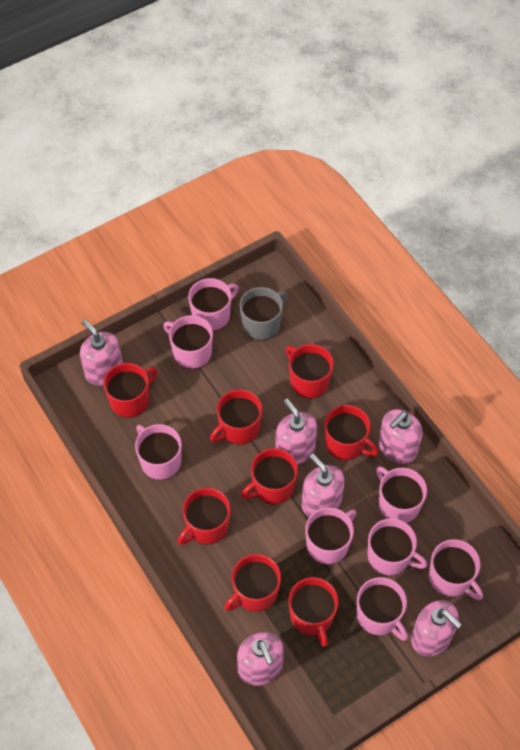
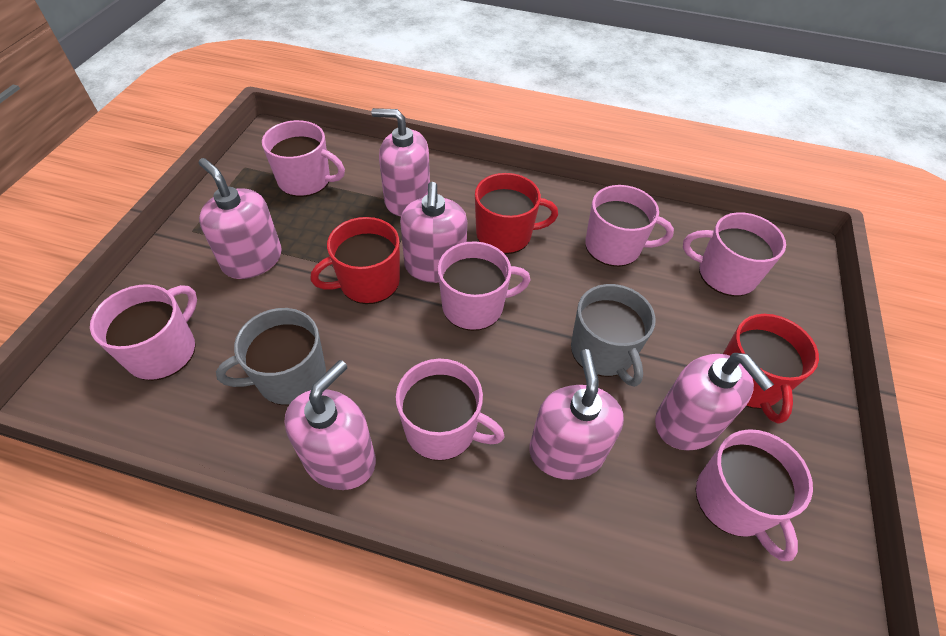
grey mug: 1 -> 2
pink mug: 8 -> 7
red mug: 8 -> 3

